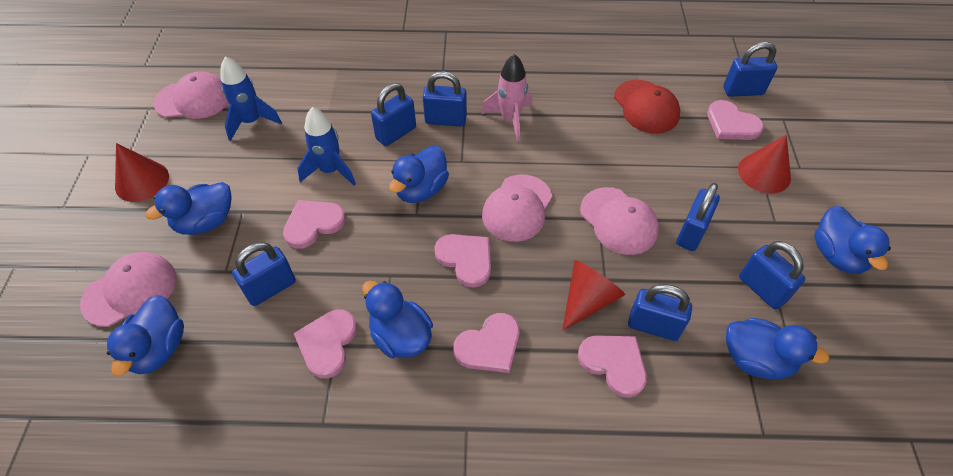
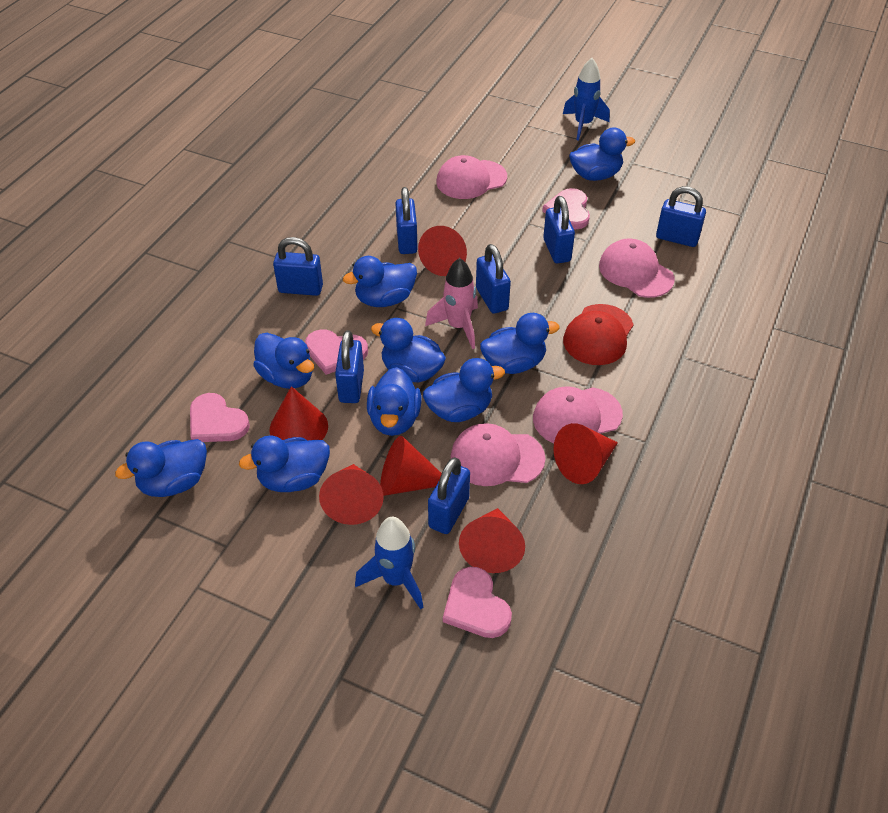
blue duck: 6 -> 9
pink heart: 6 -> 4
red cone: 3 -> 6

